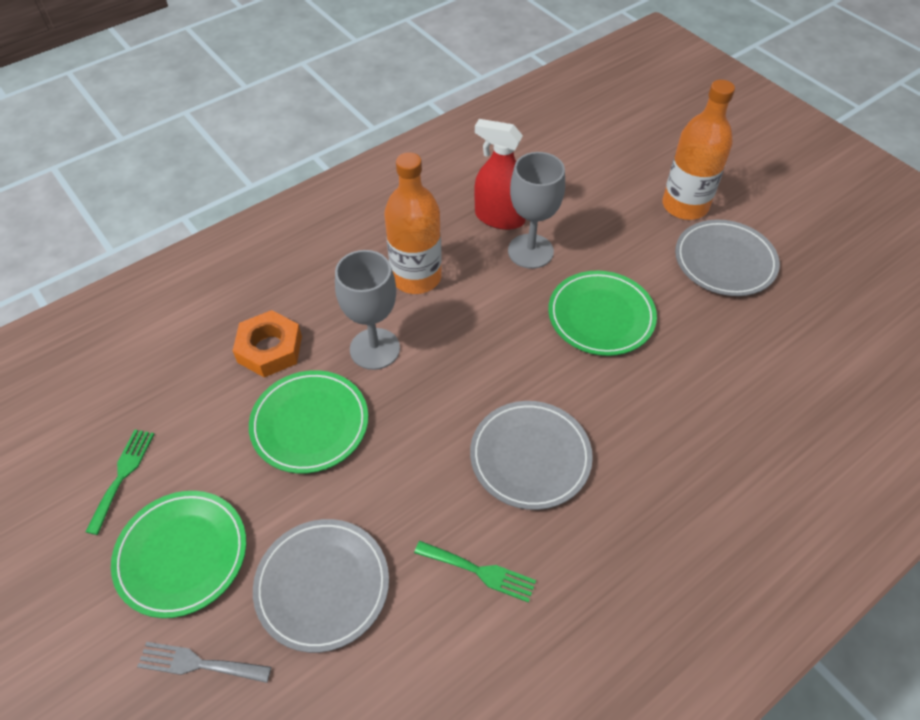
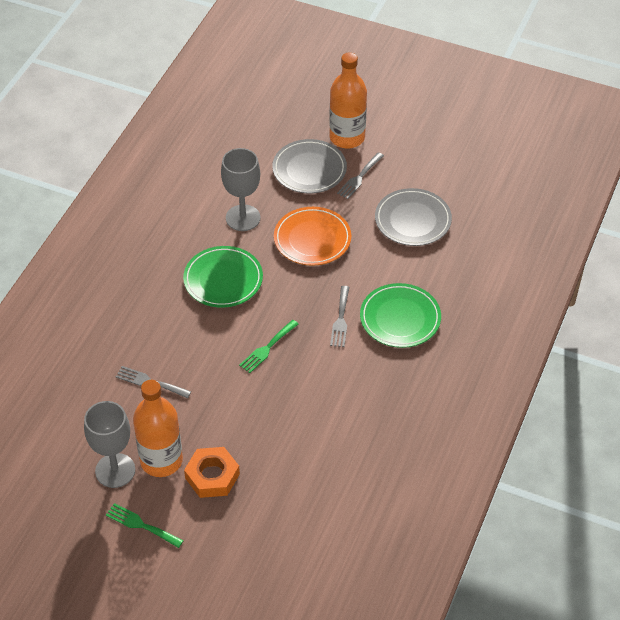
green plate: 3 -> 2
grey fork: 1 -> 3
grey plate: 3 -> 2
orange plate: 0 -> 1
red spray bottle: 1 -> 0

